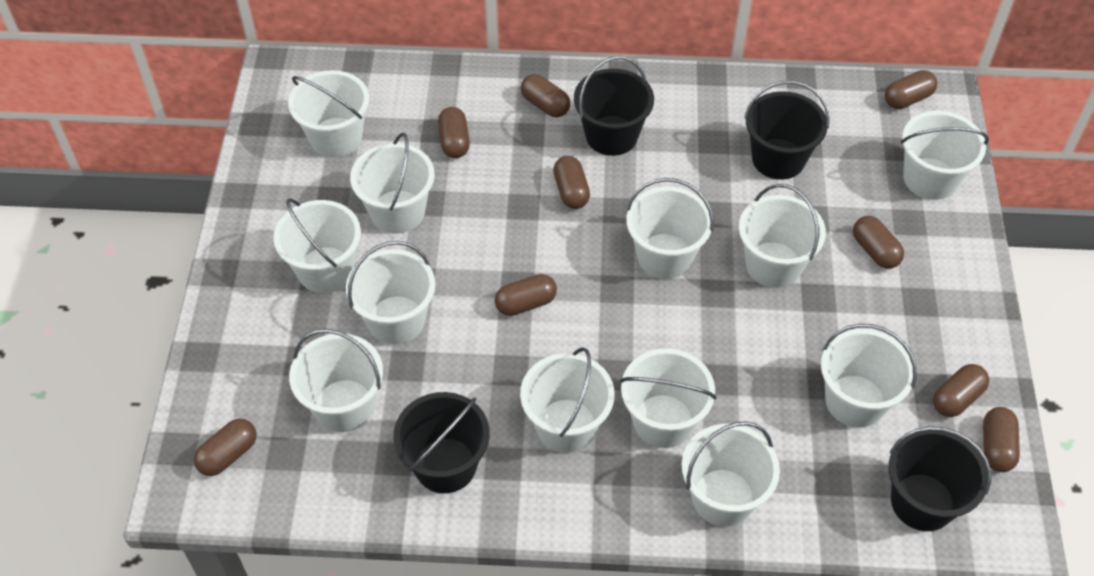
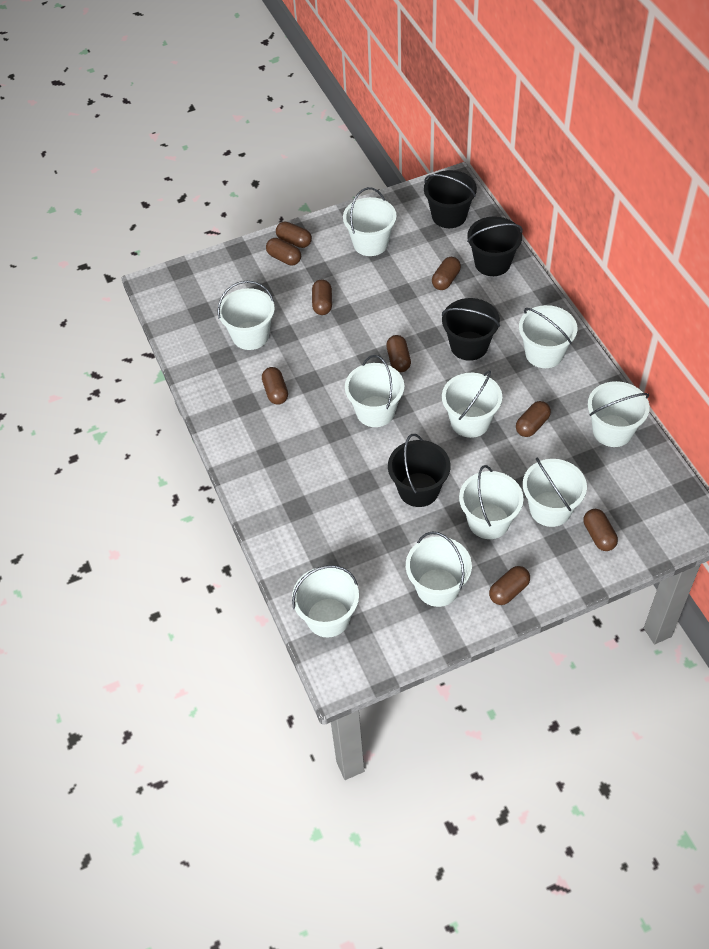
white bucket: 12 -> 10

